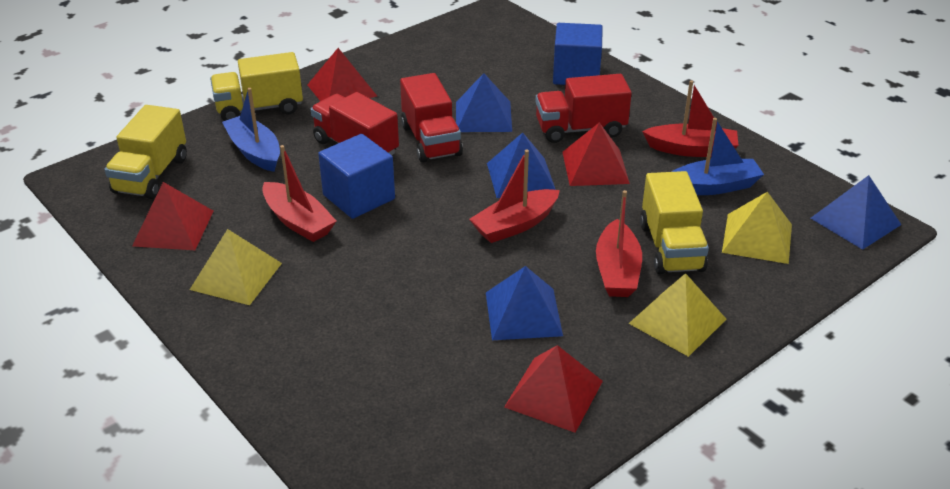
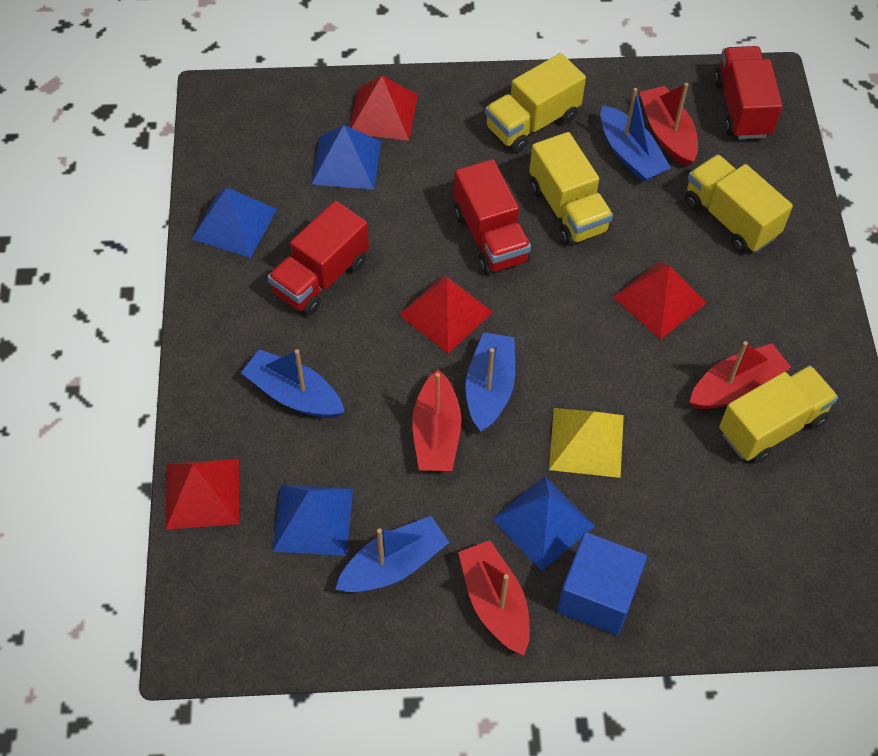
blue boat: 2 -> 4
blue cube: 2 -> 1
yellow pyramid: 3 -> 1
yellow truck: 3 -> 4

